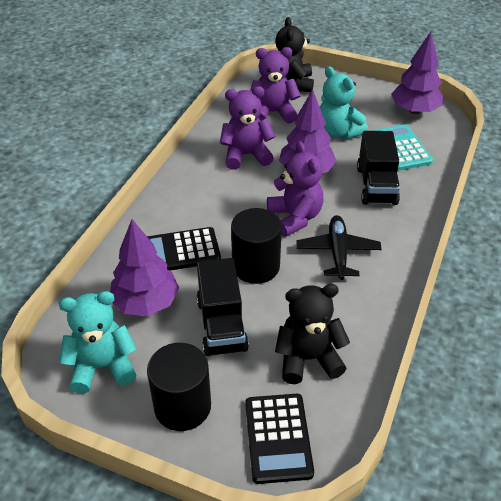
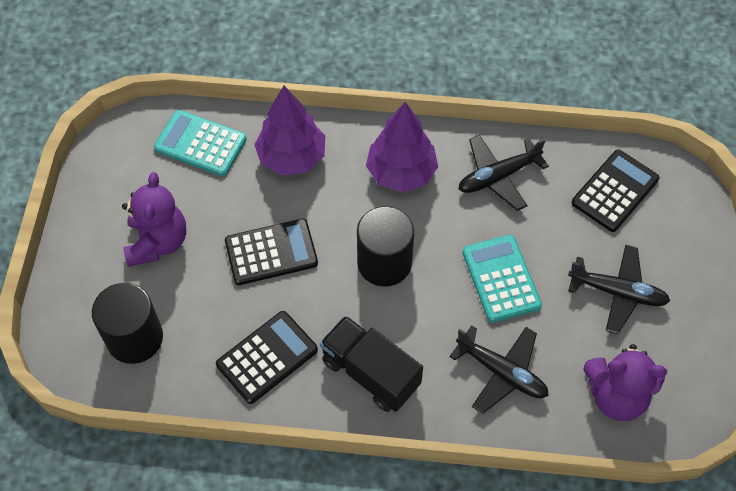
black calculator: 2 -> 3
black plane: 1 -> 3
black teddy bear: 2 -> 0
black truck: 2 -> 1
purple teddy bear: 3 -> 2
purple tree: 3 -> 2
turquoise calculator: 1 -> 2
turquoise teddy bear: 2 -> 0

